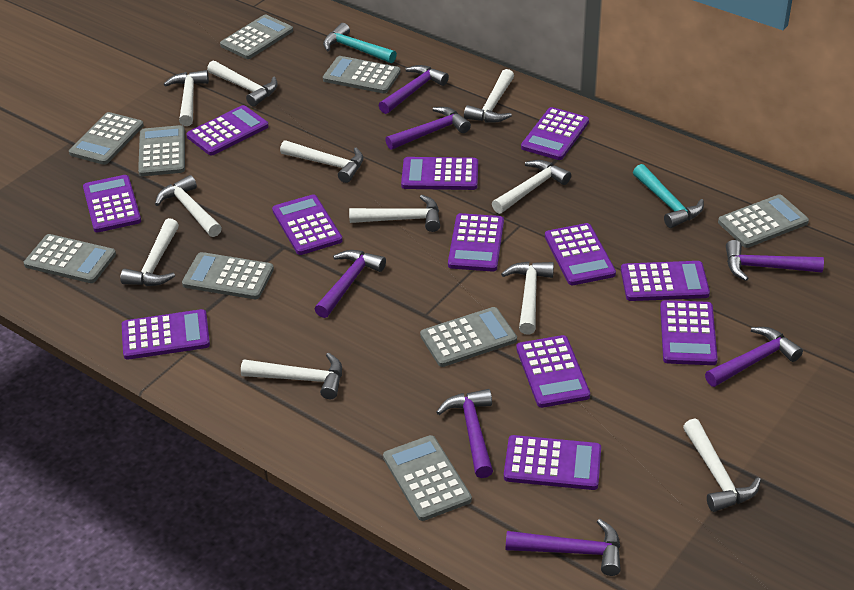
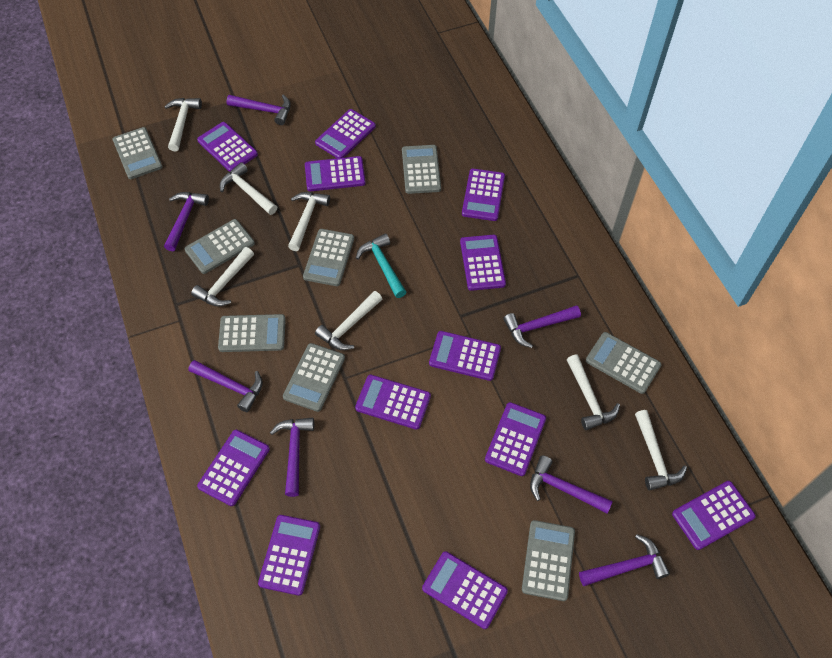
grey calculator: 9 -> 8
turquoise hammer: 2 -> 1
white hammer: 11 -> 7

